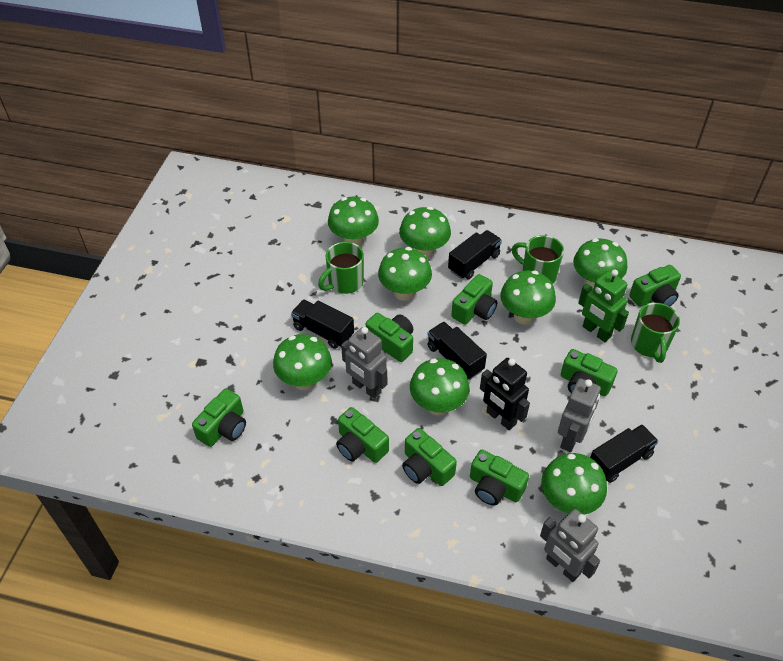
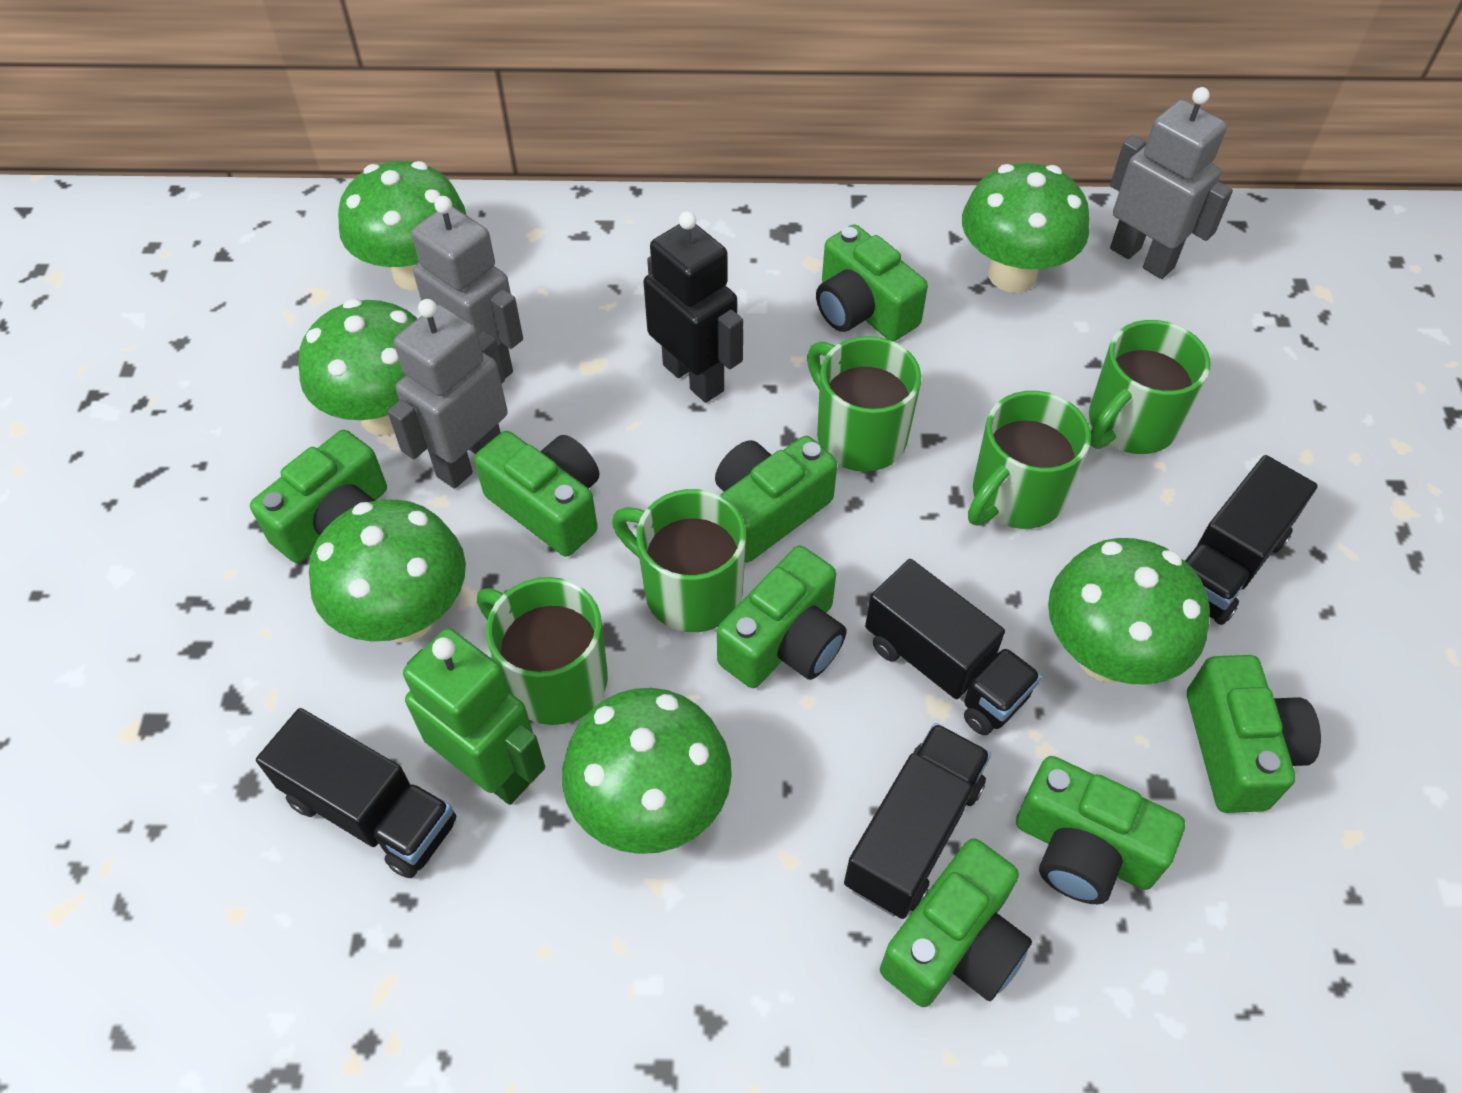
green mug: 3 -> 5
green mushroom: 8 -> 6

